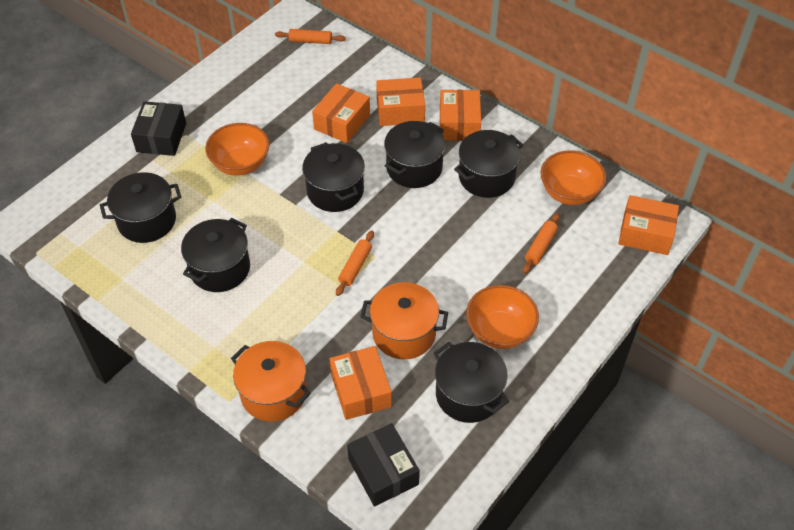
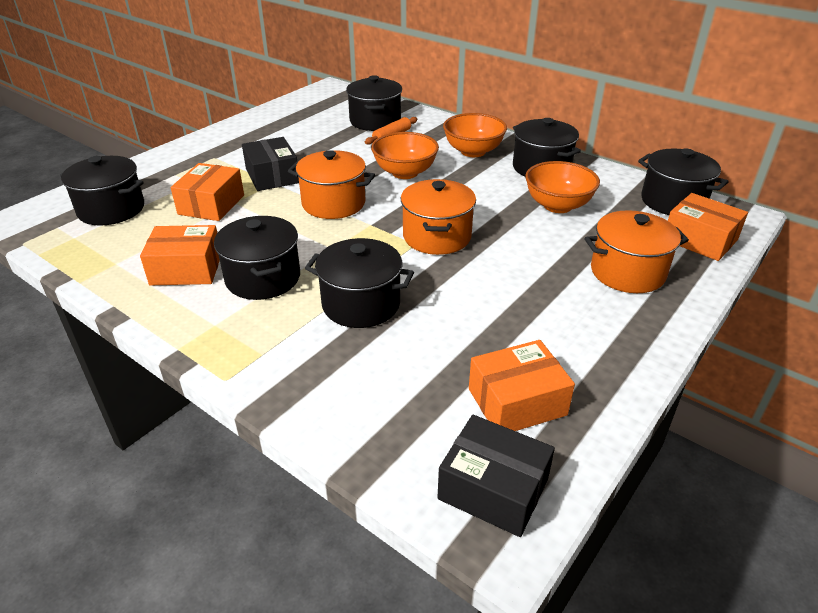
orange box: 5 -> 4
orange pot: 2 -> 3
orange rolling pin: 3 -> 1

